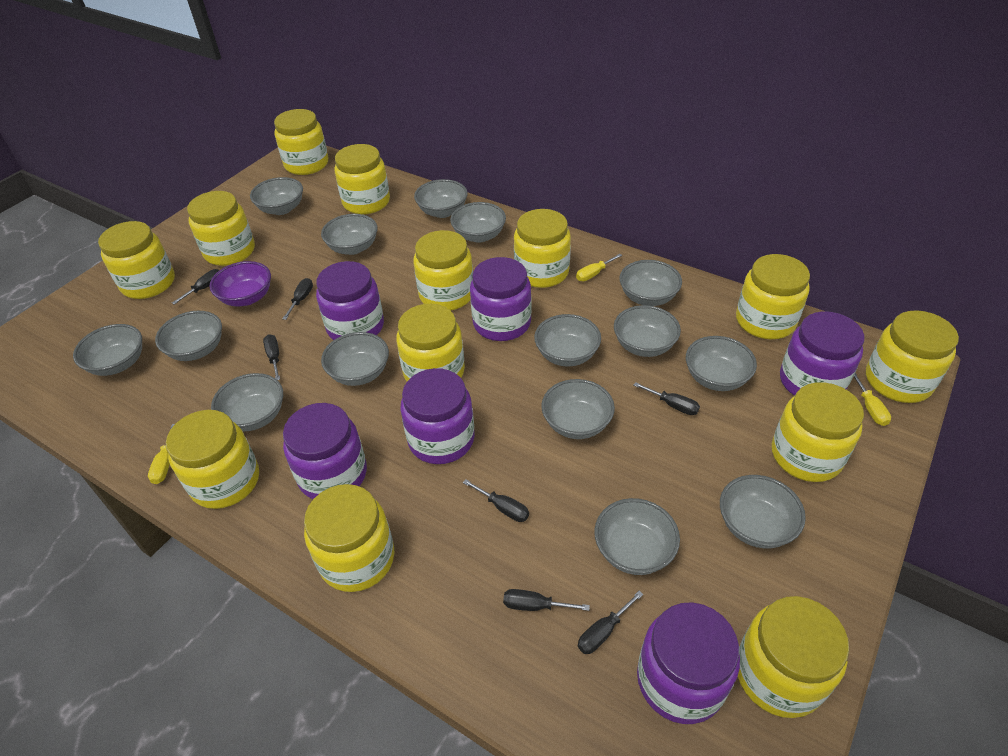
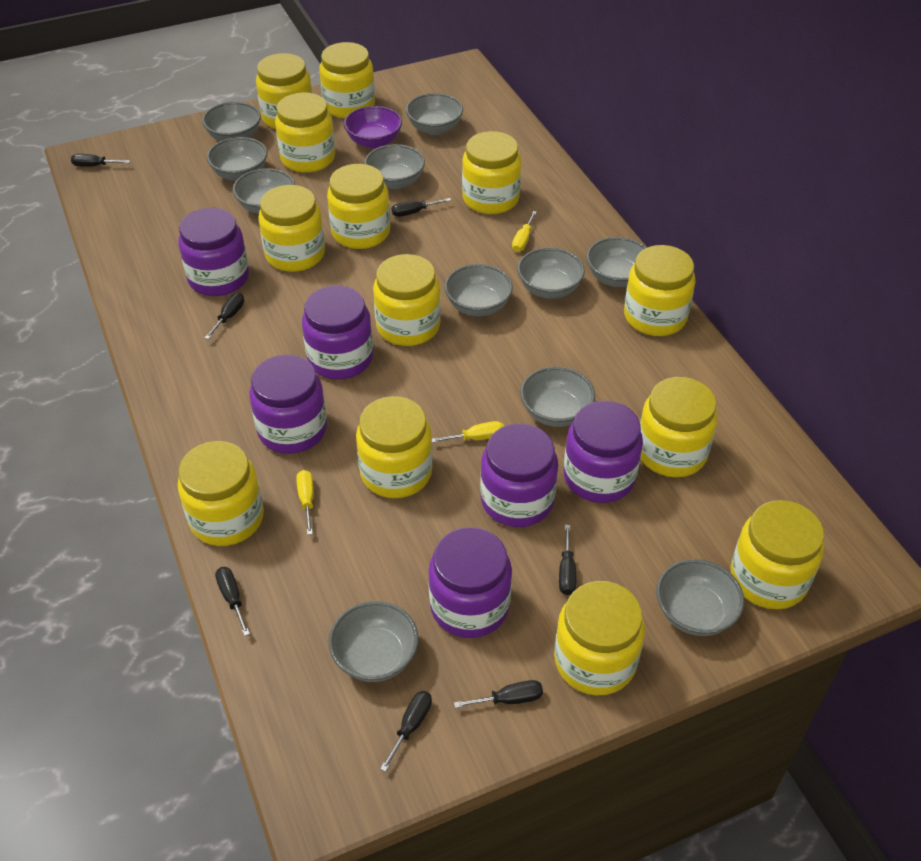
grey bowl: 15 -> 11

